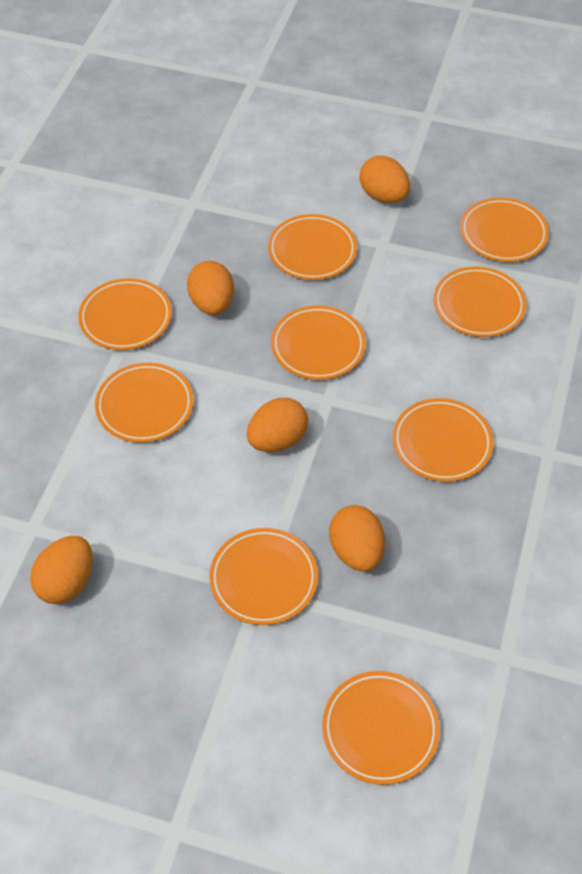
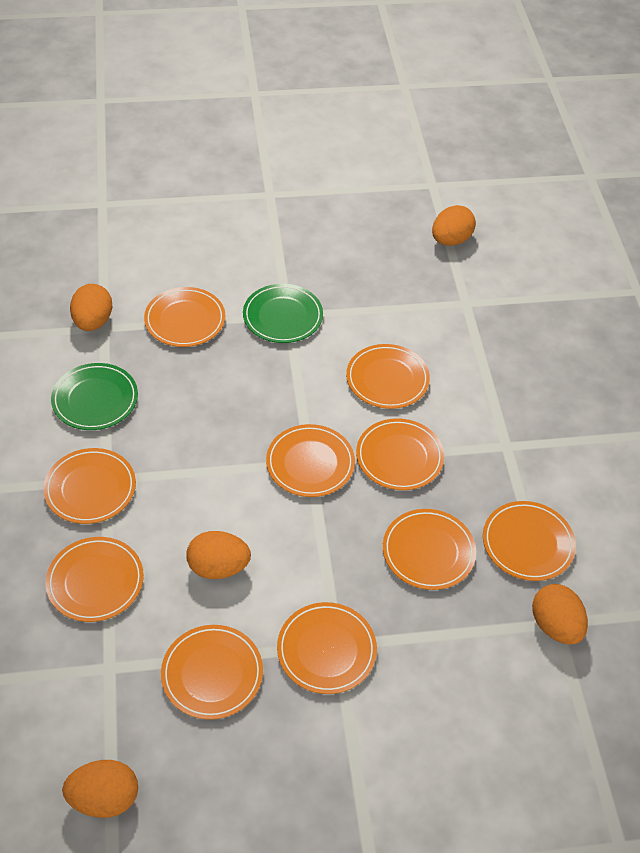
green plate: 0 -> 2
orange plate: 9 -> 10

